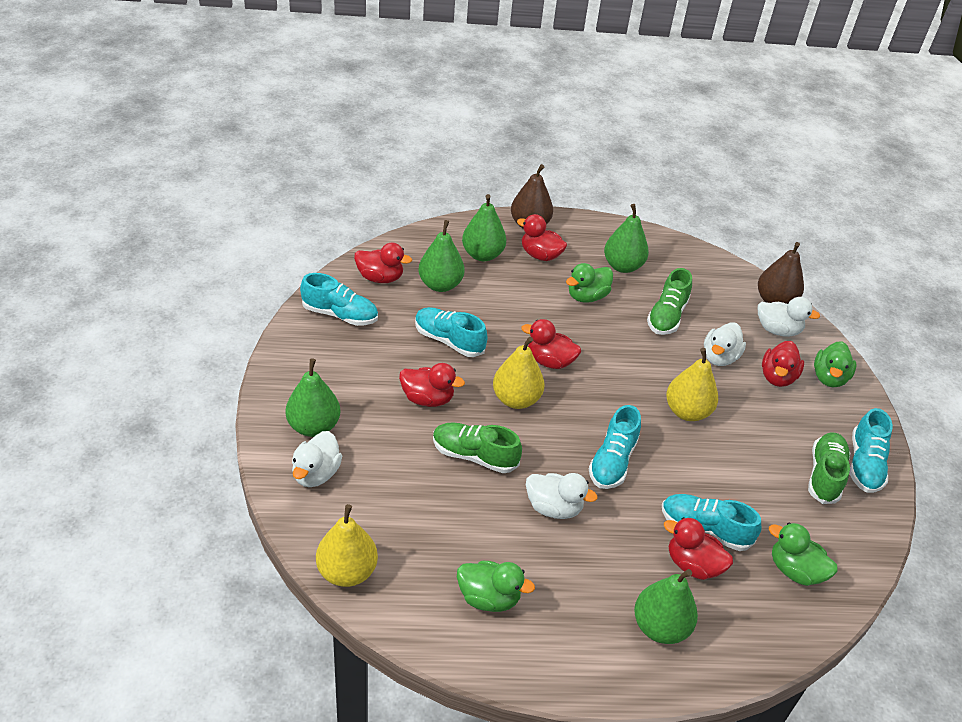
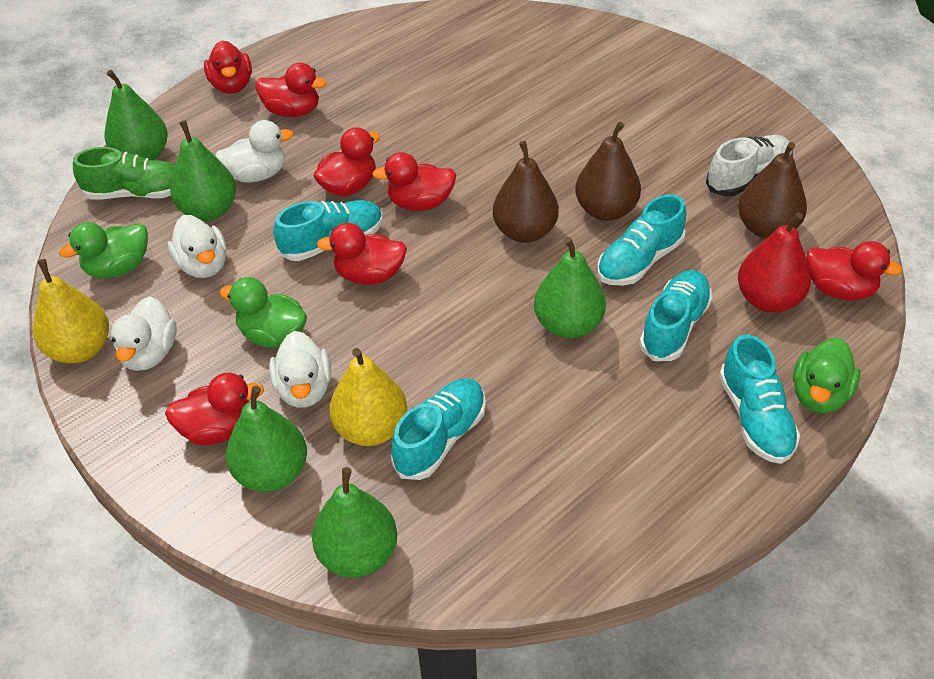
brown pear: 2 -> 3
green duck: 4 -> 3
green shoe: 3 -> 1
red duck: 6 -> 7
red pear: 0 -> 1
white shoe: 0 -> 1
yellow pear: 3 -> 2

